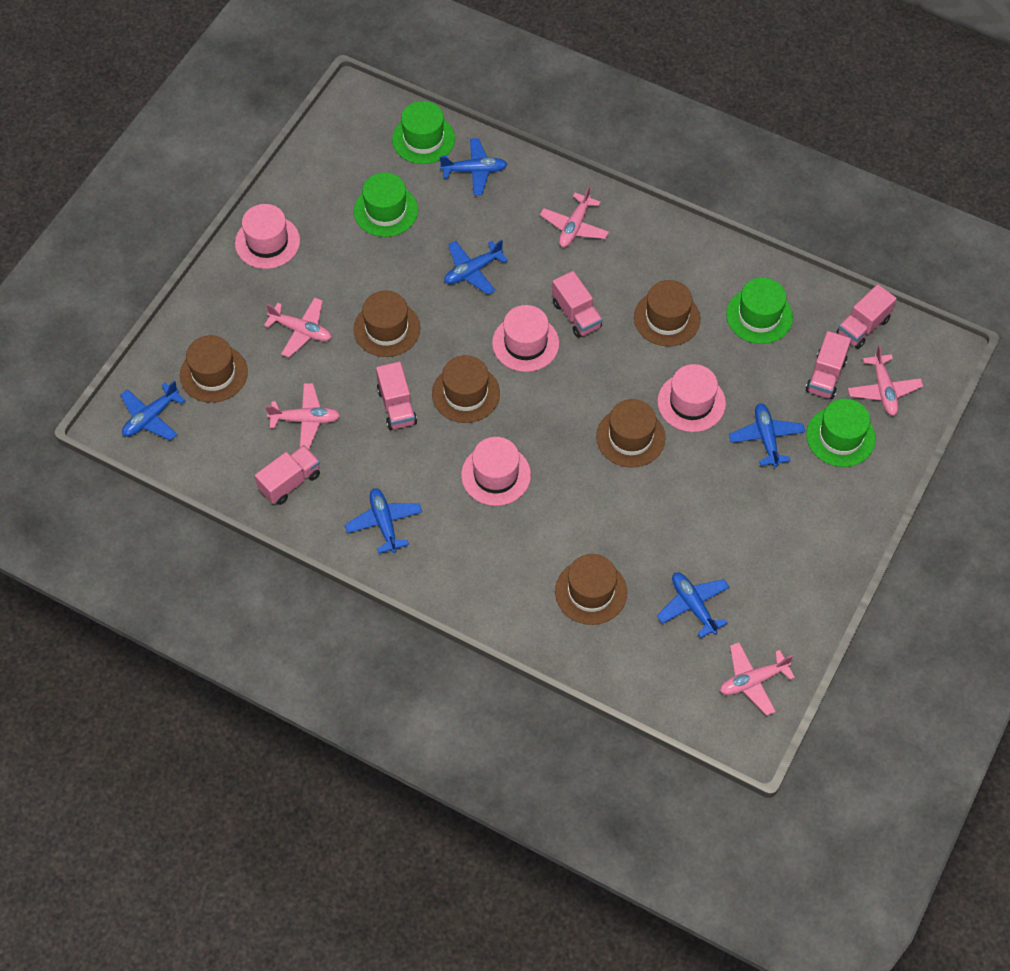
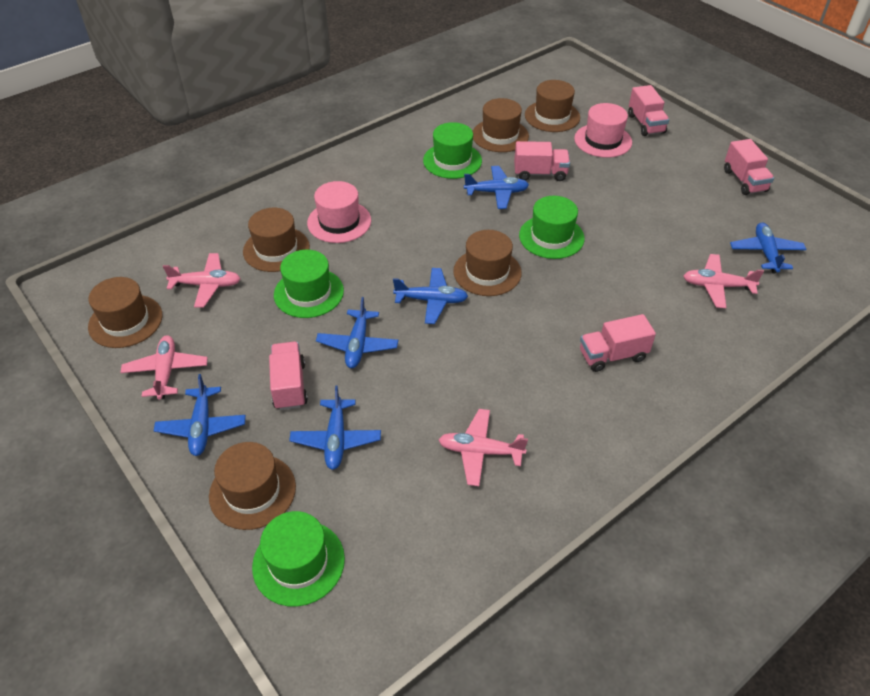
pink hat: 4 -> 2
pink plane: 5 -> 4

